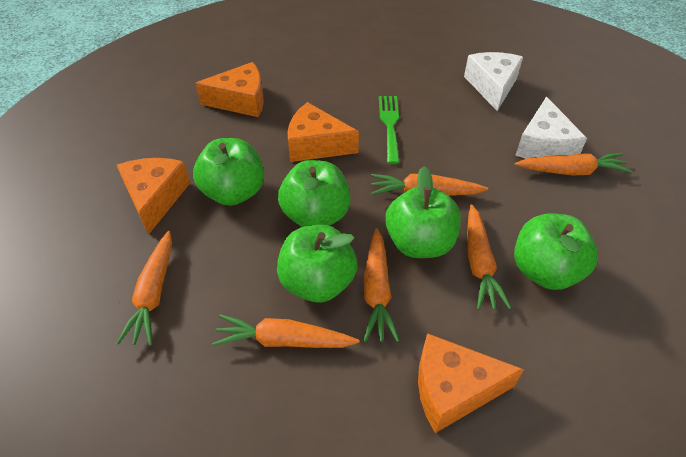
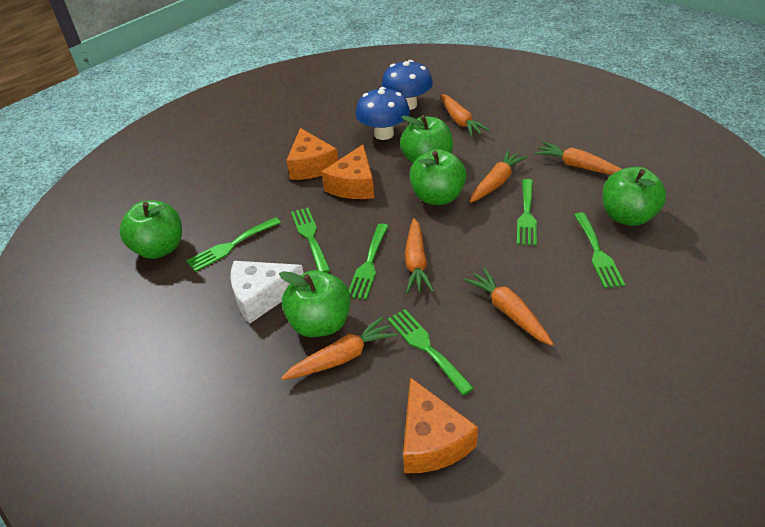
blue mushroom: 0 -> 2
green fork: 1 -> 6
orange cheese: 4 -> 3
white cheese: 2 -> 1

